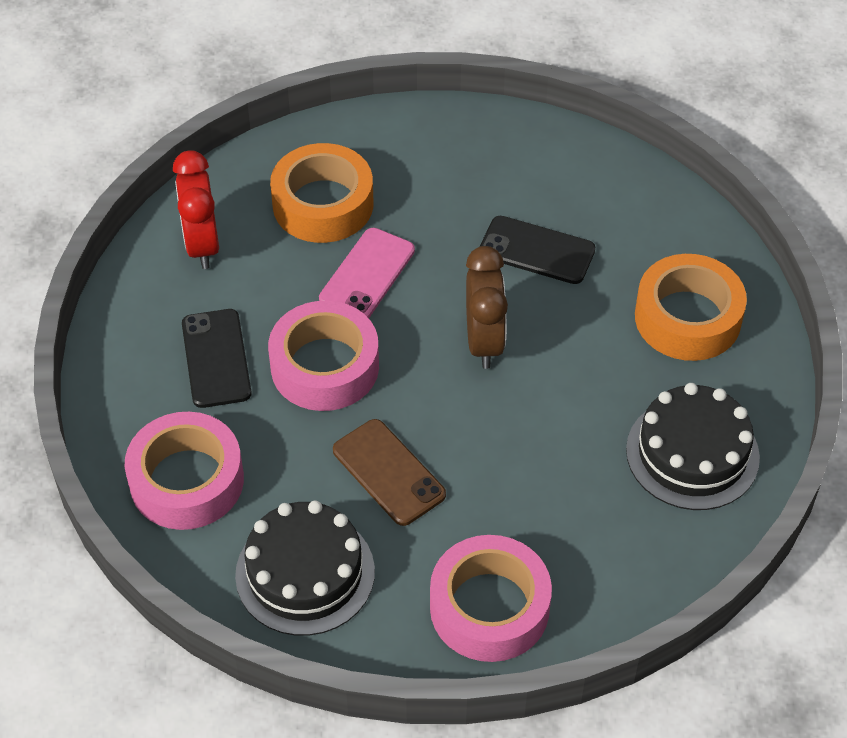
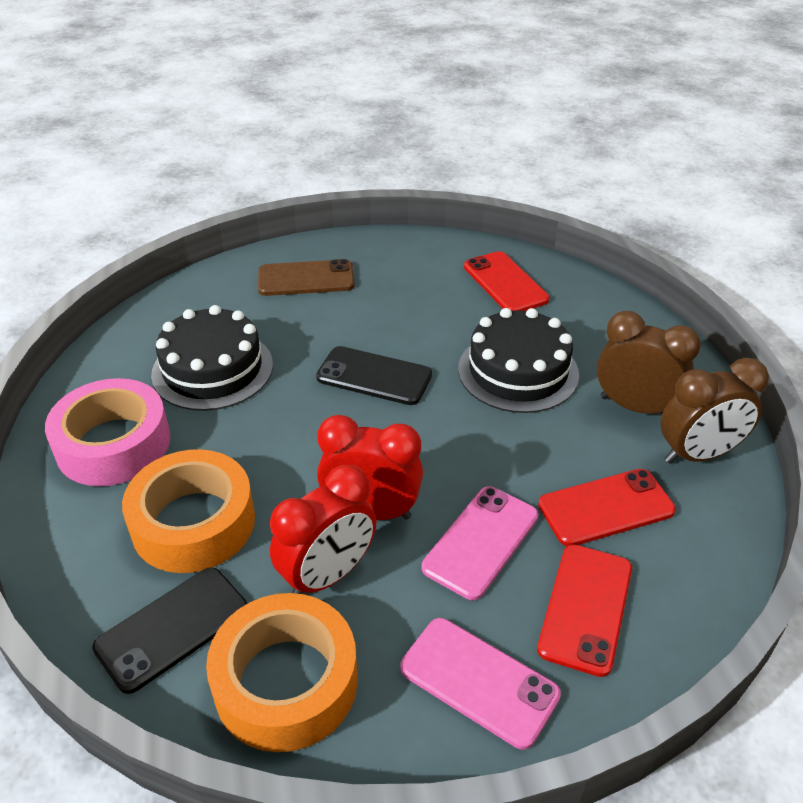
brown clock: 1 -> 2
pink phone: 1 -> 2
pink tape: 3 -> 1
red clock: 1 -> 2
red phone: 0 -> 3

